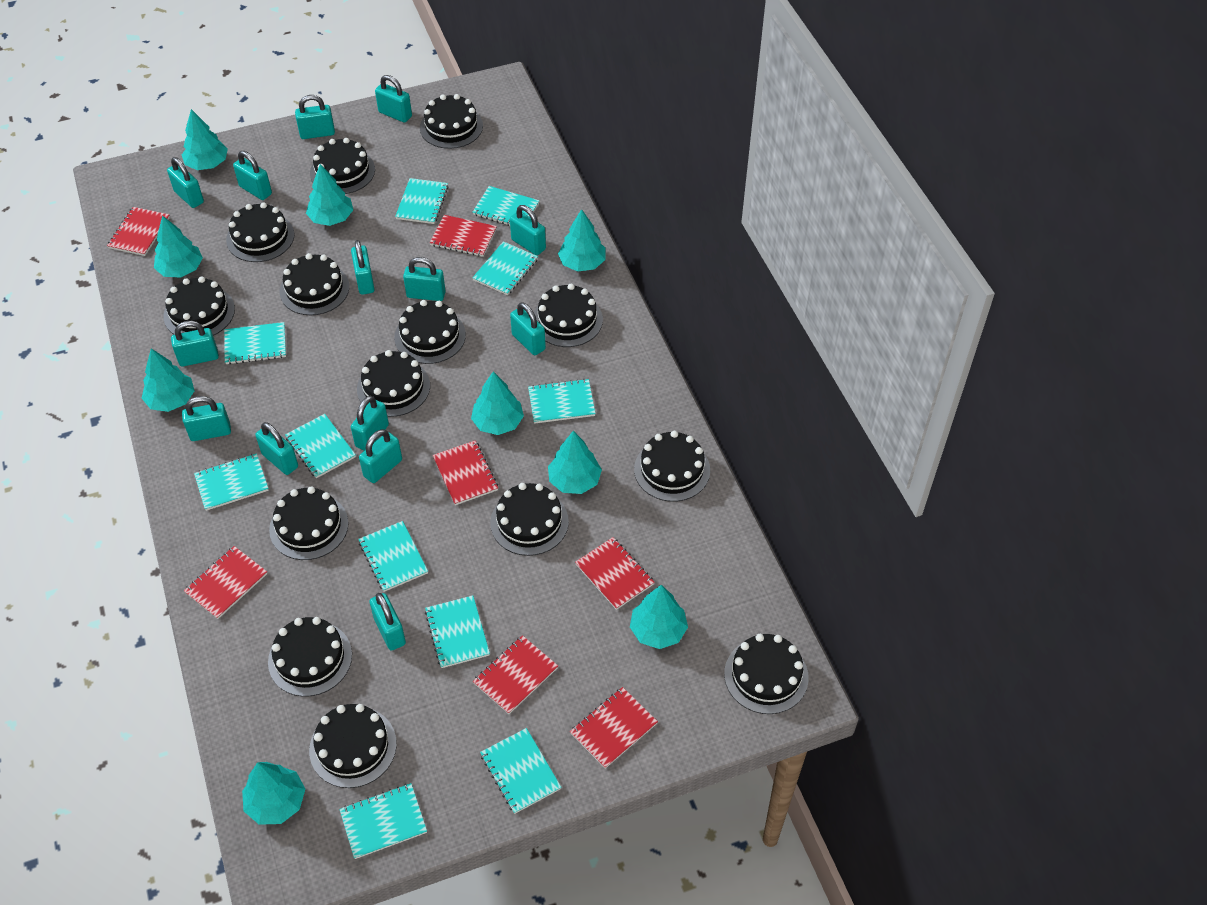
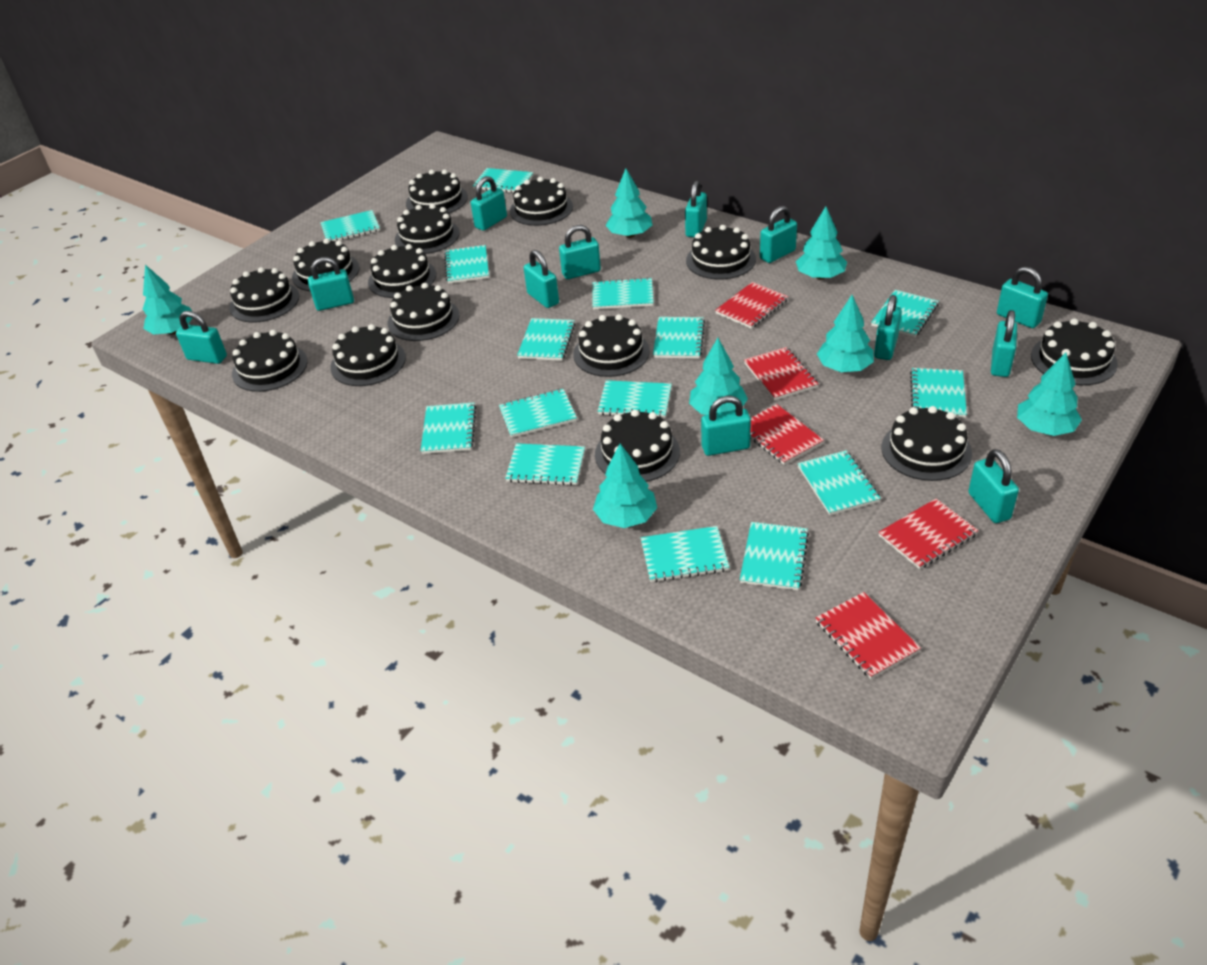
red notebook: 7 -> 5
turquoise notebook: 11 -> 15
turquoise padlock: 14 -> 12
turquoise tree: 9 -> 7

